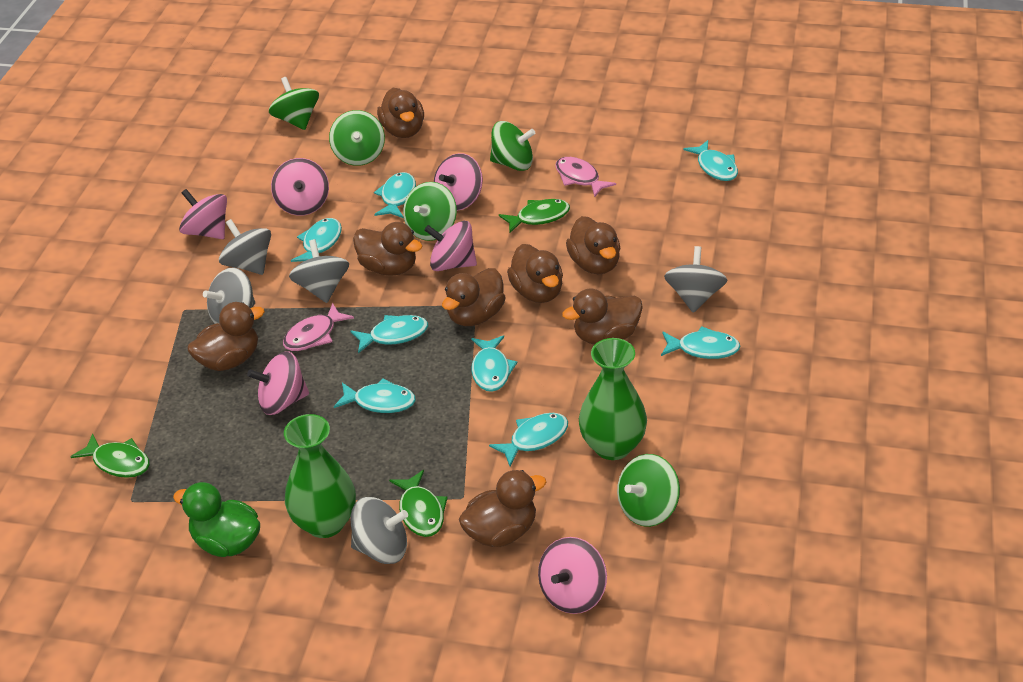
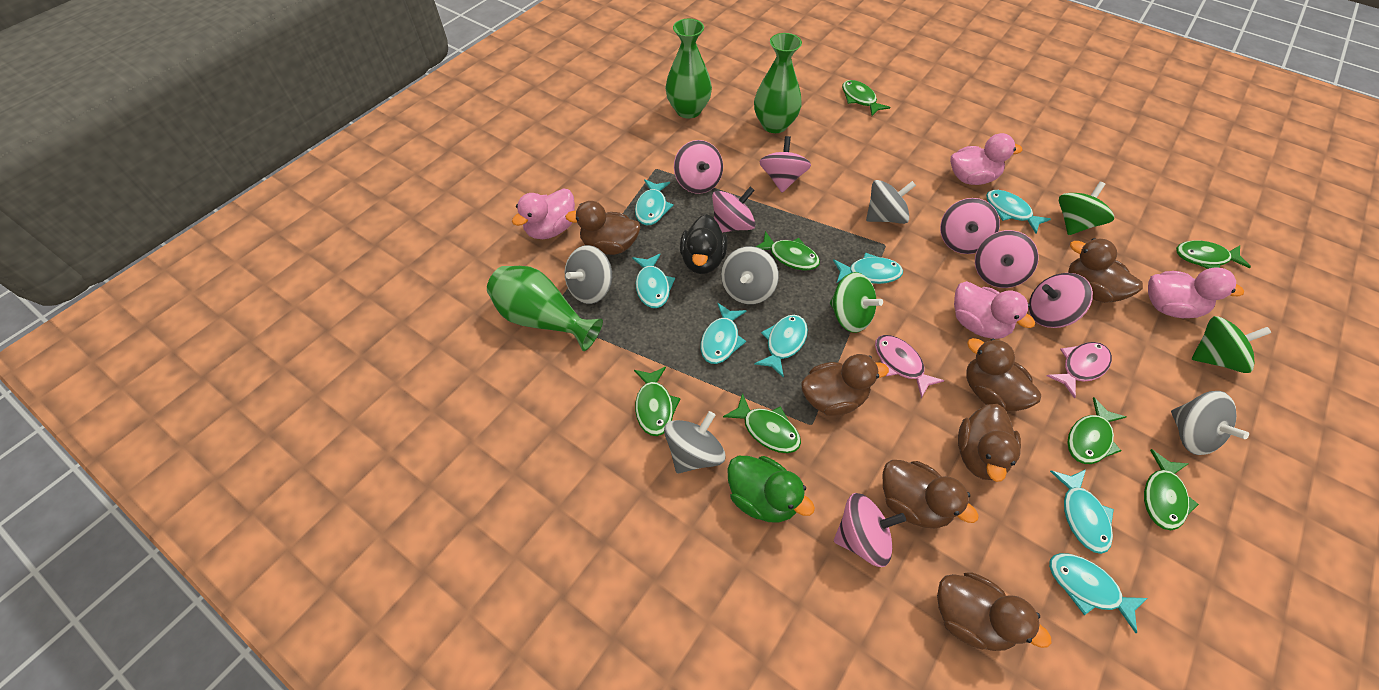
black duck: 0 -> 1
brown duck: 8 -> 7
green fish: 3 -> 7
green spinning top: 5 -> 3
green vase: 2 -> 3
pink duck: 0 -> 4
pink spinning top: 6 -> 7

